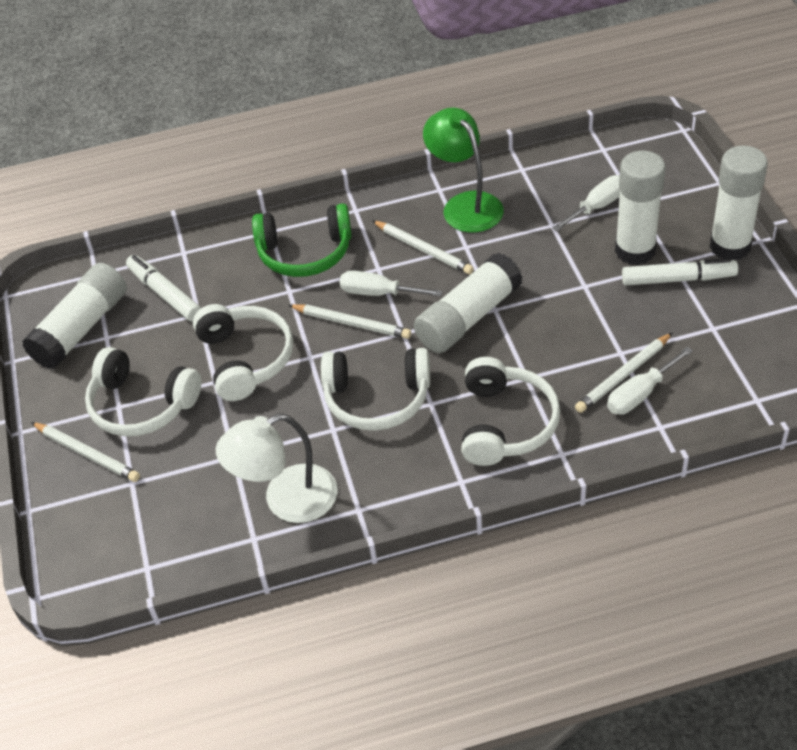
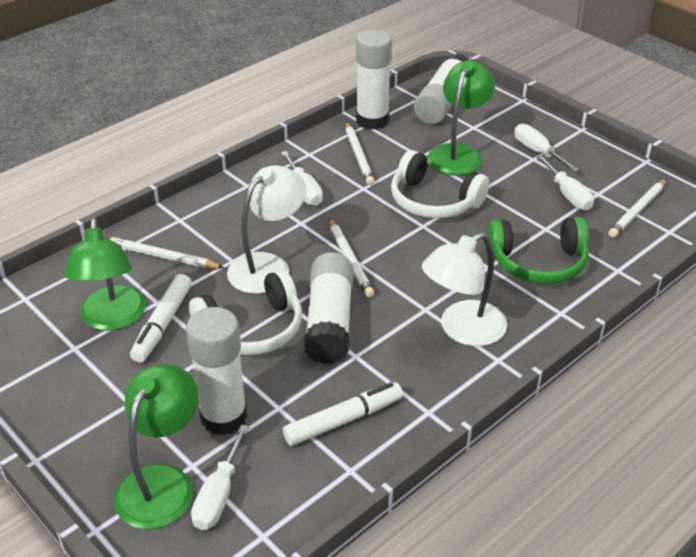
green lamp: 1 -> 3
white headphones: 4 -> 2
white lamp: 1 -> 2
white screwdriver: 3 -> 4

